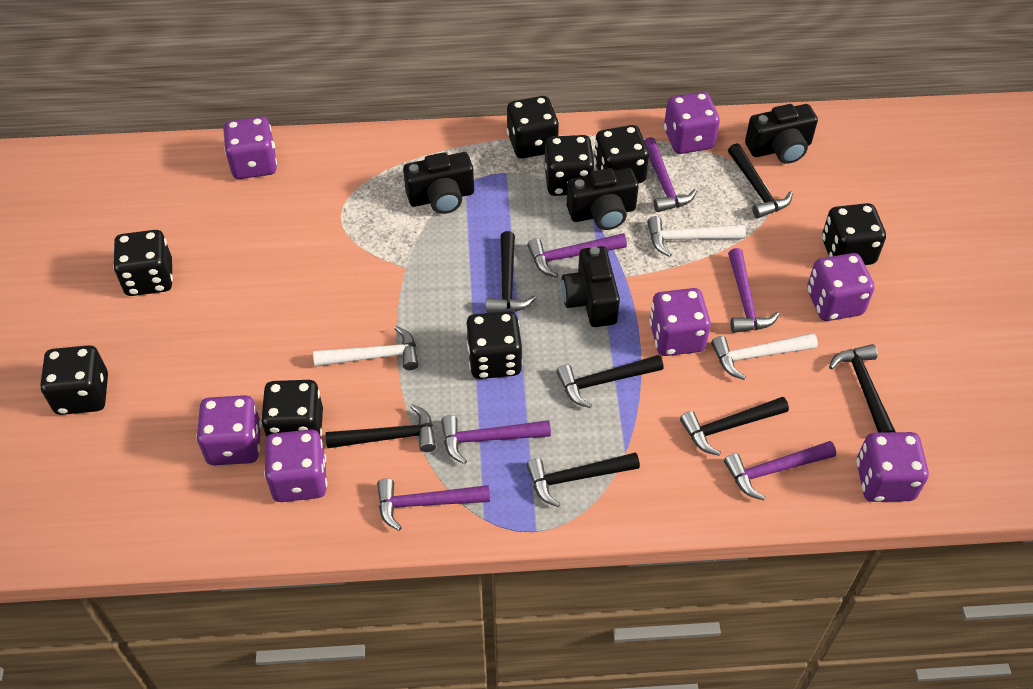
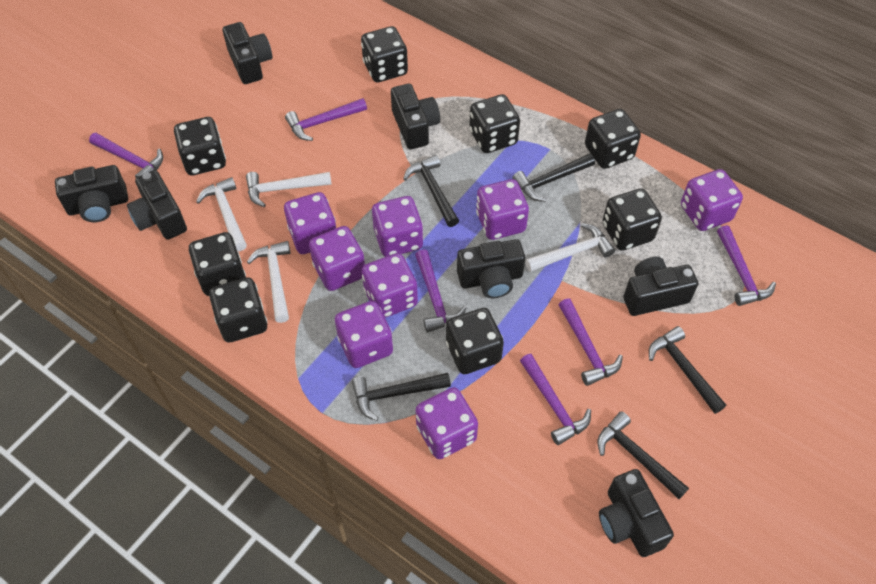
black camera: 4 -> 7
black hammer: 7 -> 5
purple dice: 7 -> 8
white hammer: 3 -> 4

